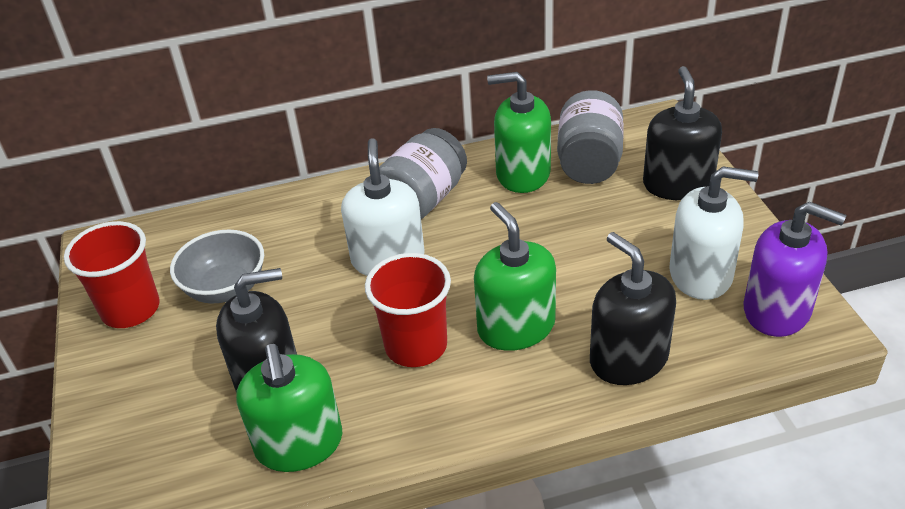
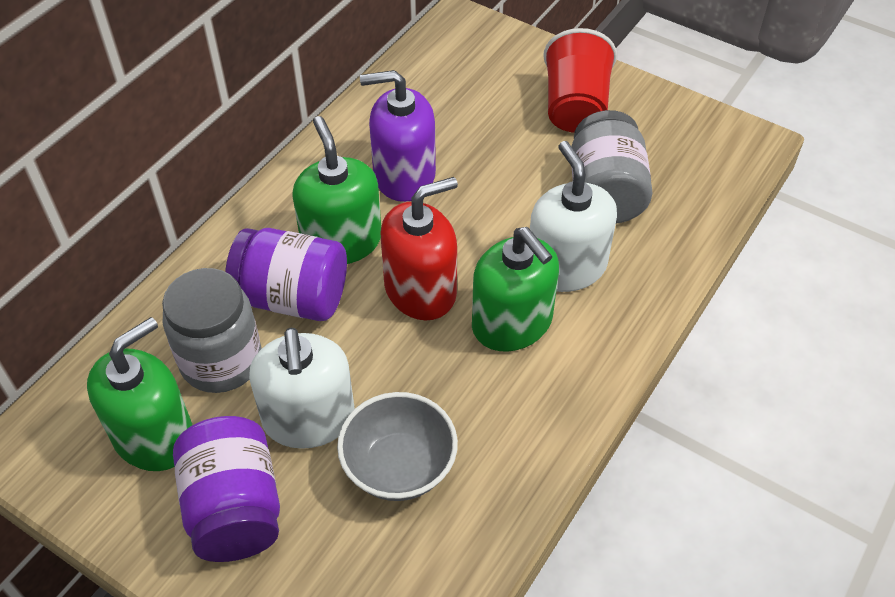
black soap dispenser: 3 -> 0
purple jar: 0 -> 2
red cup: 2 -> 1
red soap dispenser: 0 -> 1

